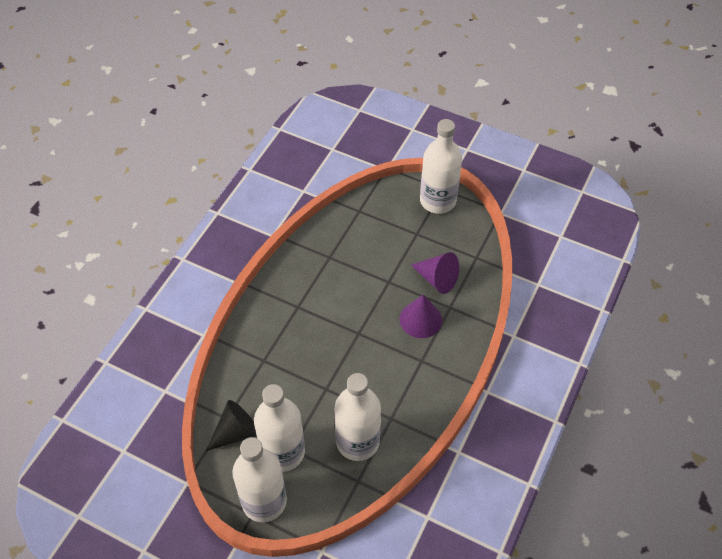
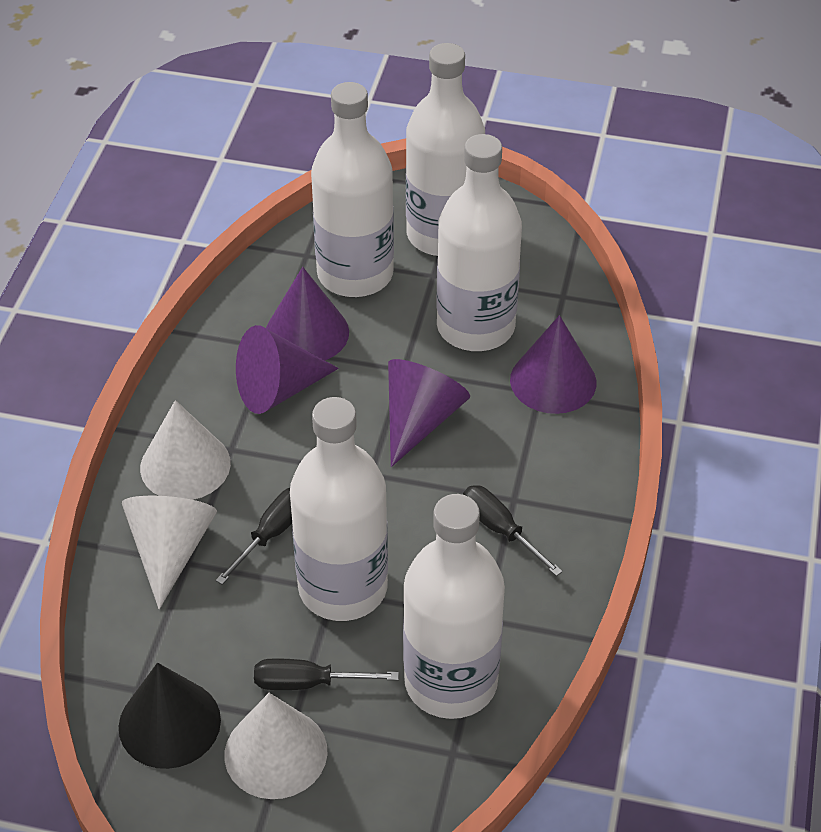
black screwdriver: 0 -> 3
purple cone: 2 -> 4
white bottle: 4 -> 5
white cone: 0 -> 3

